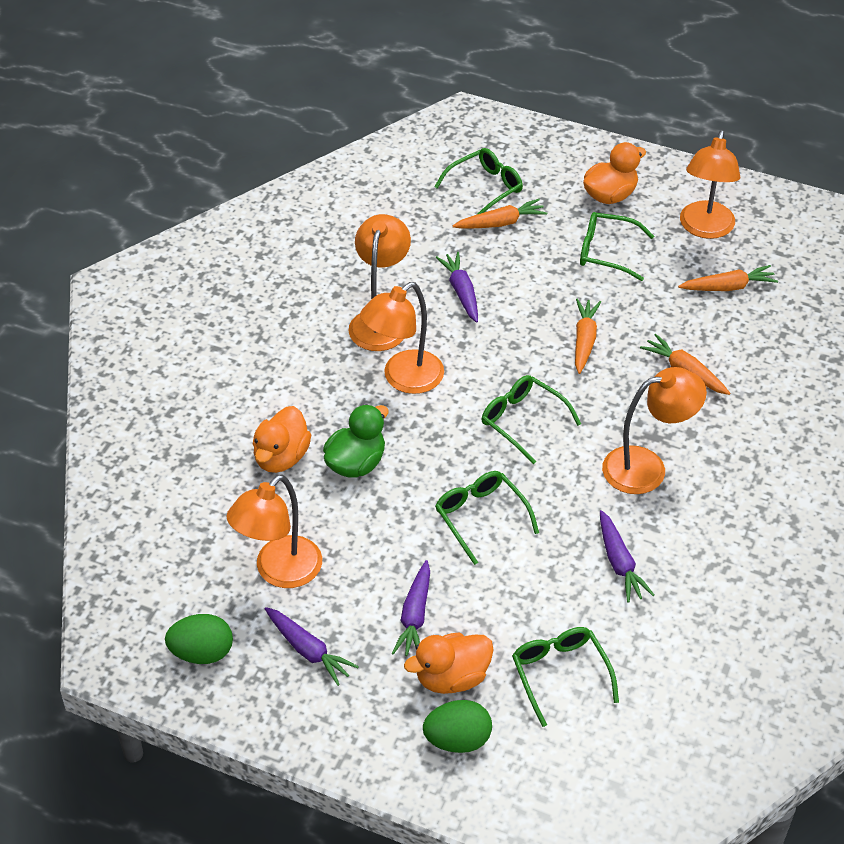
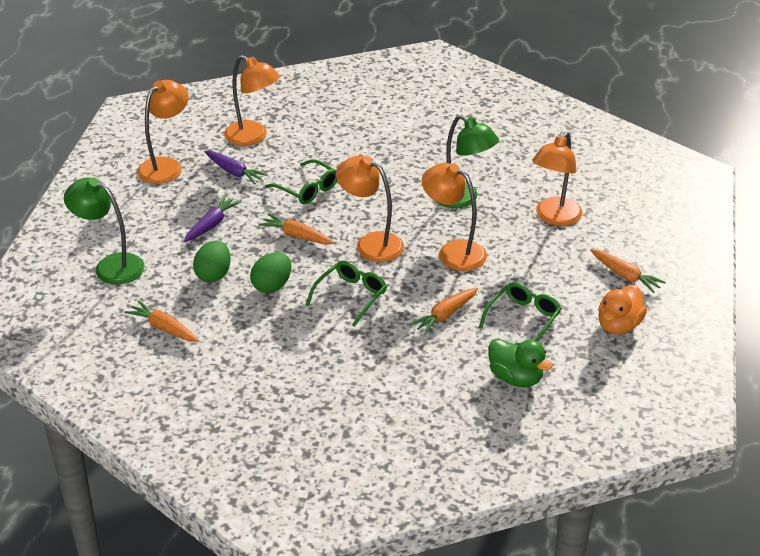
green glasses: 5 -> 3
green lamp: 0 -> 2
orange duck: 3 -> 1
purple carrot: 4 -> 2

